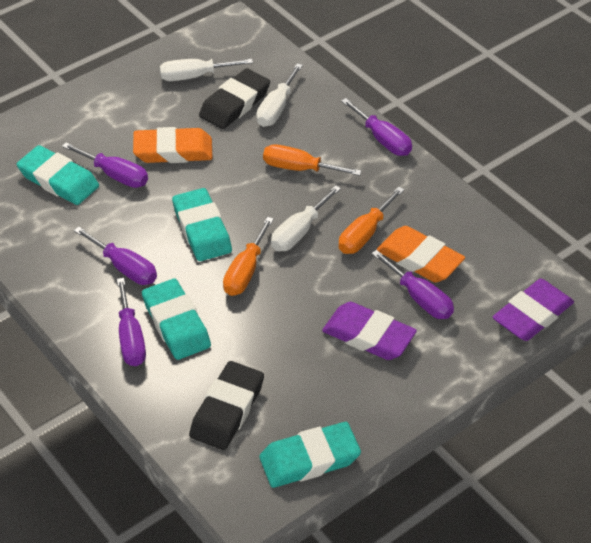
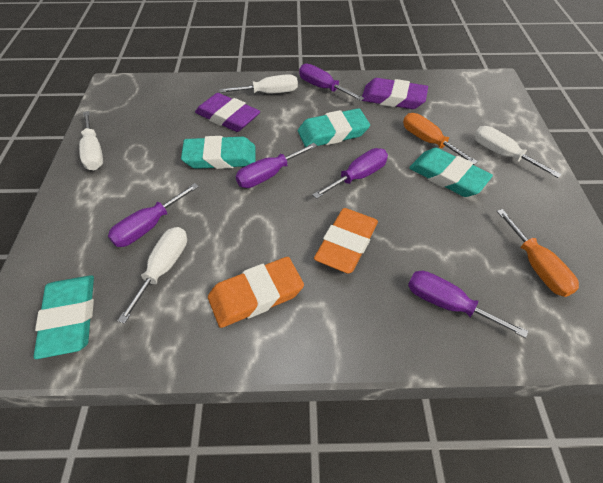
black eraser: 2 -> 0
orange screwdriver: 3 -> 2
white screwdriver: 3 -> 4

